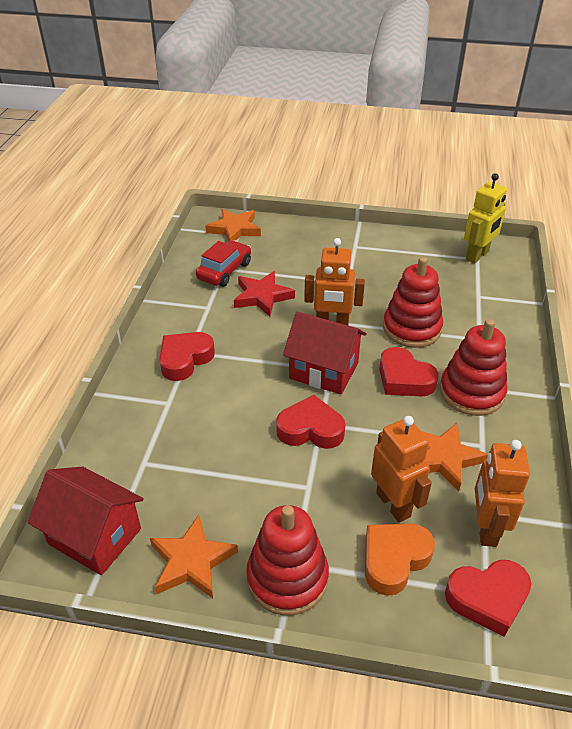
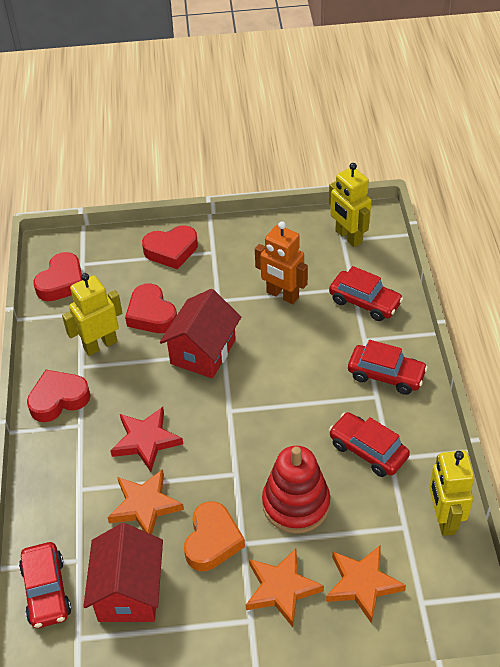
orange robot: 3 -> 1
red car: 1 -> 4
red stacking toy: 3 -> 1
yellow robot: 1 -> 3

